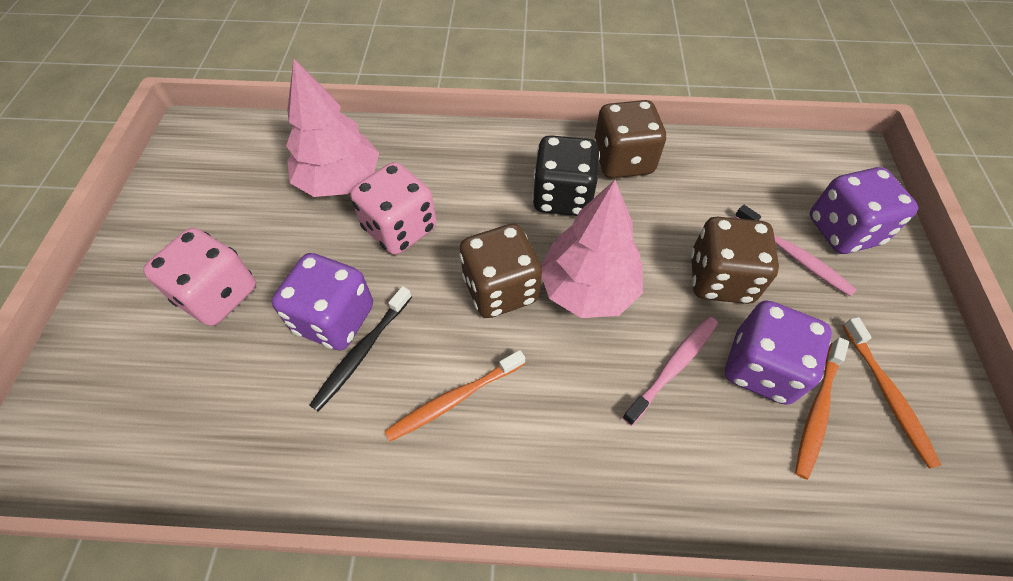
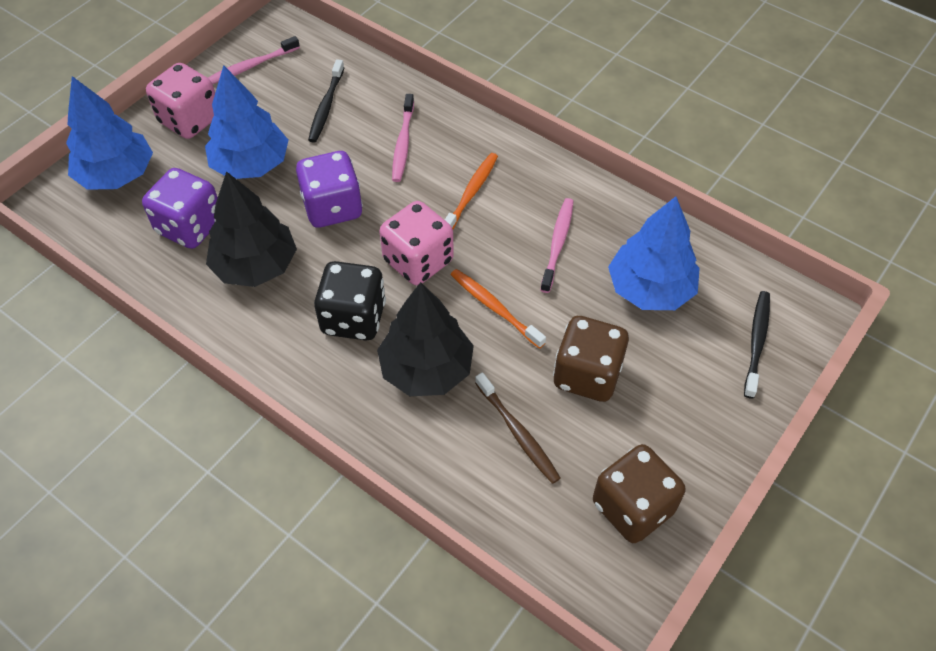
black toothbrush: 1 -> 2
black tree: 0 -> 2
blue tree: 0 -> 3
brown dice: 3 -> 2
brown toothbrush: 0 -> 1
orange toothbrush: 3 -> 2
pink toothbrush: 2 -> 3
pink tree: 2 -> 0
purple dice: 3 -> 2

